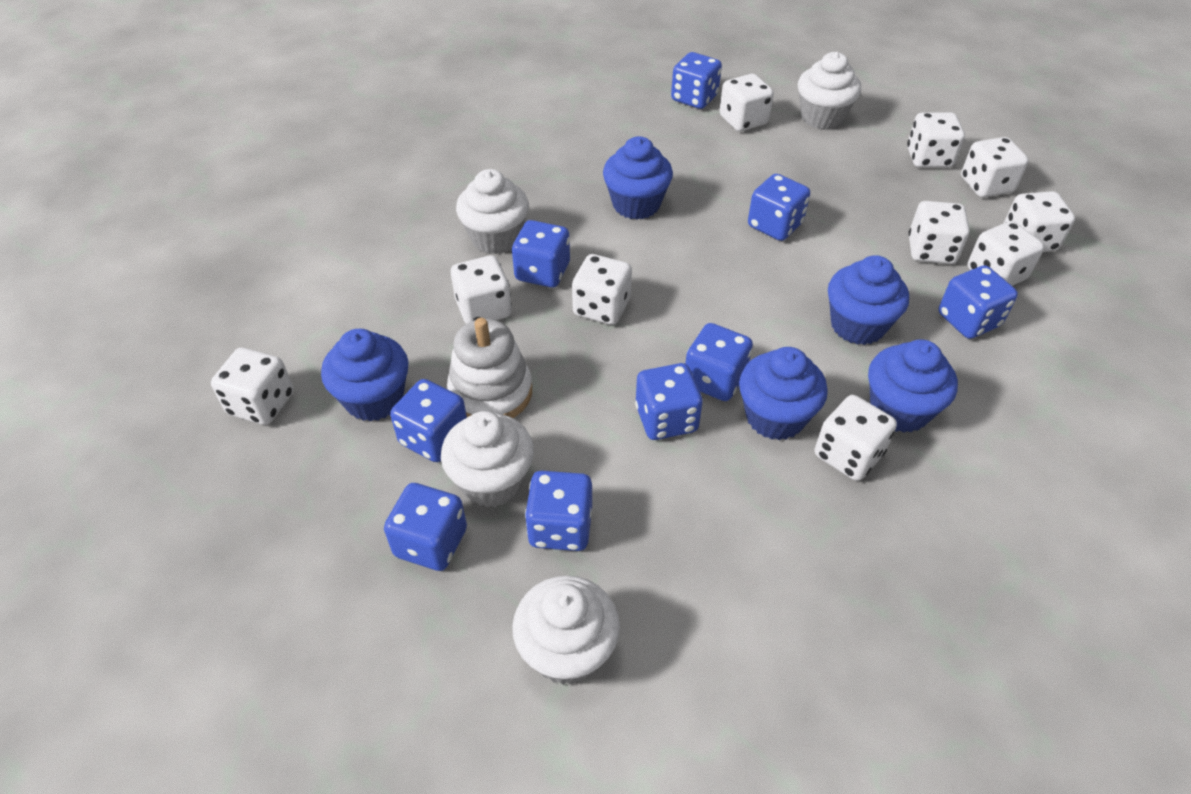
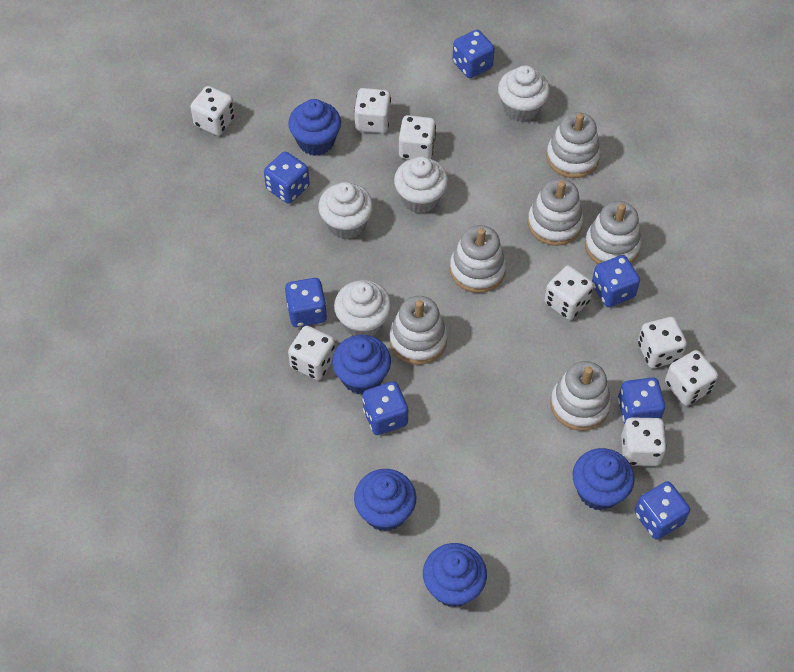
blue dice: 9 -> 7
white dice: 10 -> 8
white stacking toy: 1 -> 6

